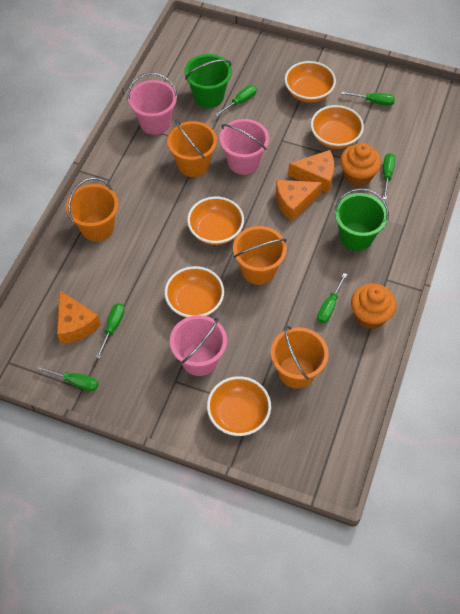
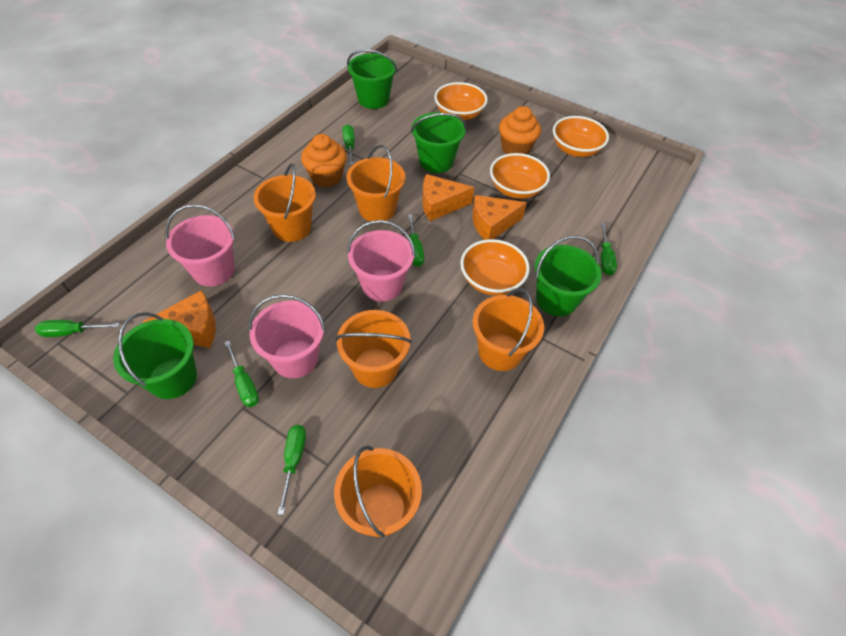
green bucket: 2 -> 4
orange bowl: 5 -> 4
orange bucket: 4 -> 5

